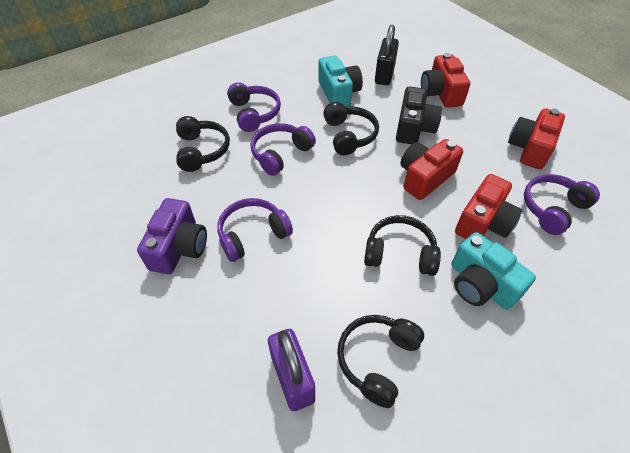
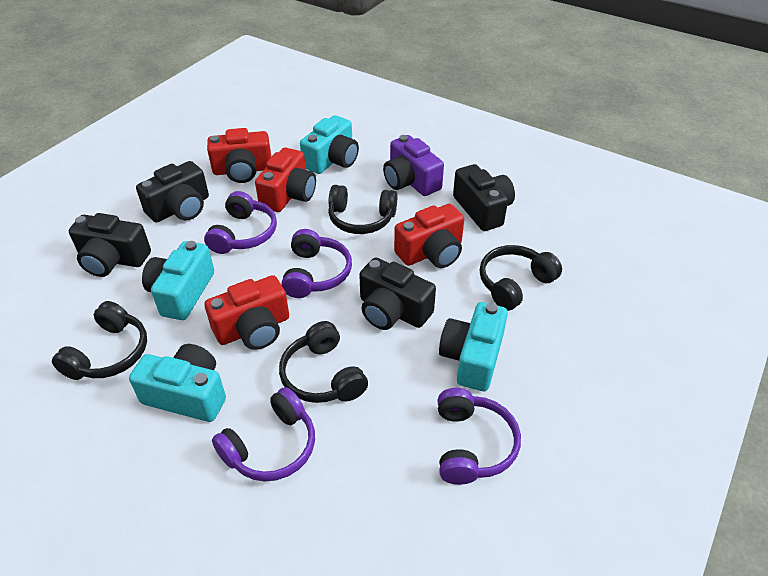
black camera: 1 -> 4
black padlock: 1 -> 0
purple padlock: 1 -> 0
turquoise camera: 2 -> 4

